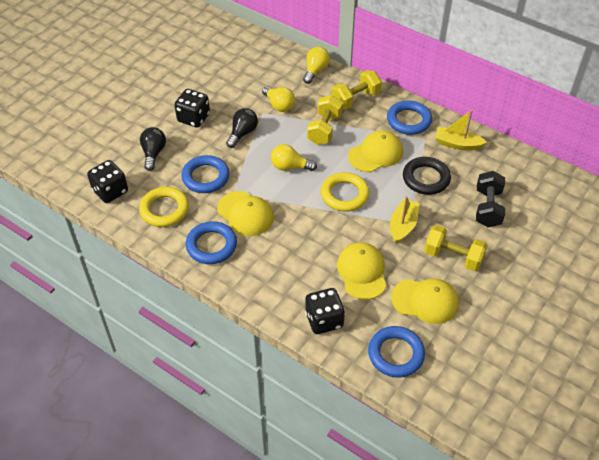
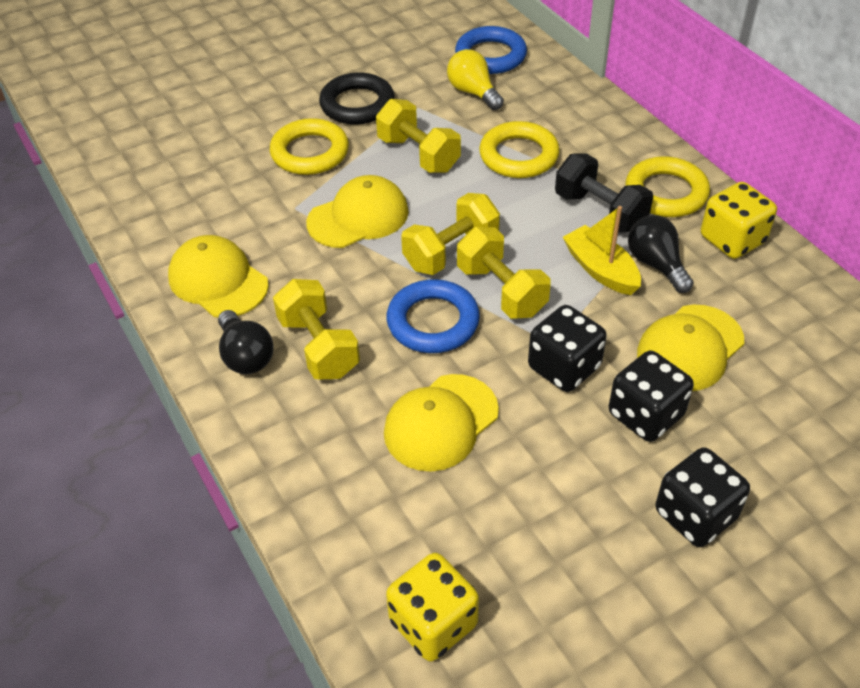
blue ring: 4 -> 2
yellow boat: 2 -> 1
yellow dice: 0 -> 2
yellow dumbbell: 3 -> 4
yellow light bulb: 3 -> 1
yellow ring: 2 -> 3

